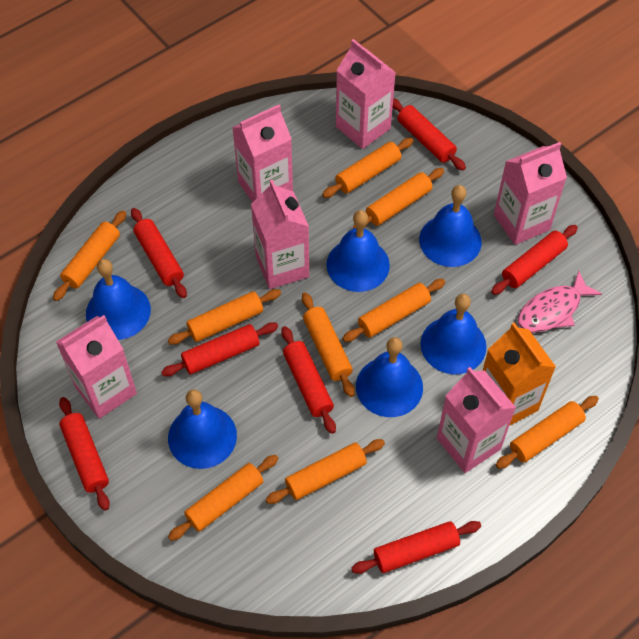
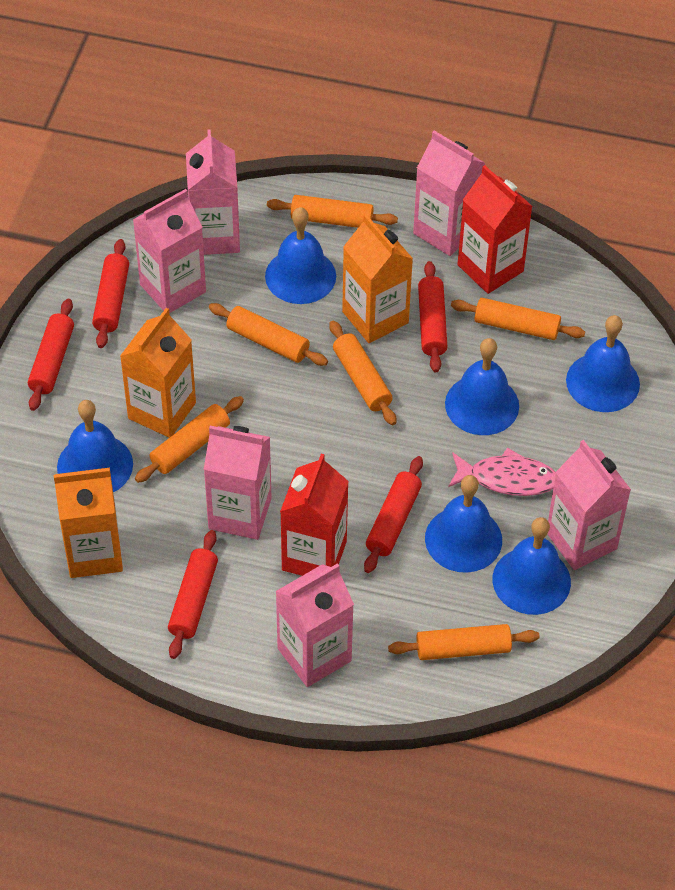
orange carton: 1 -> 3
orange rolling pin: 9 -> 6
red carton: 0 -> 2
red rolling pin: 7 -> 5

